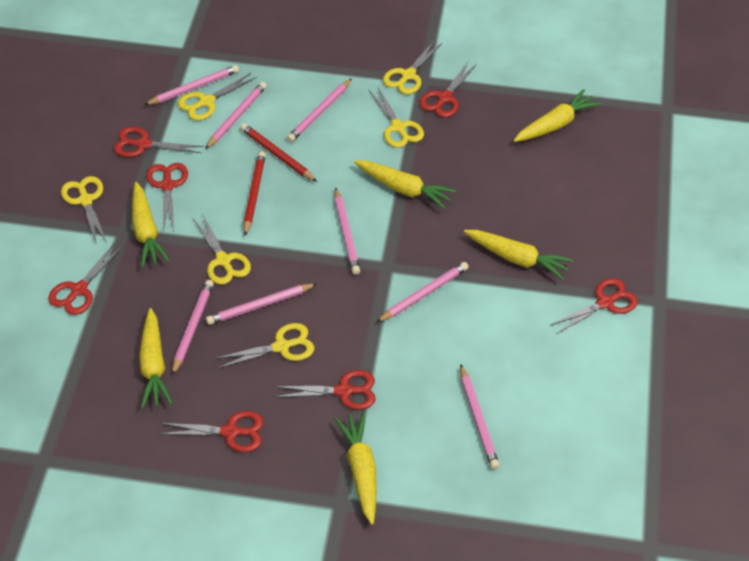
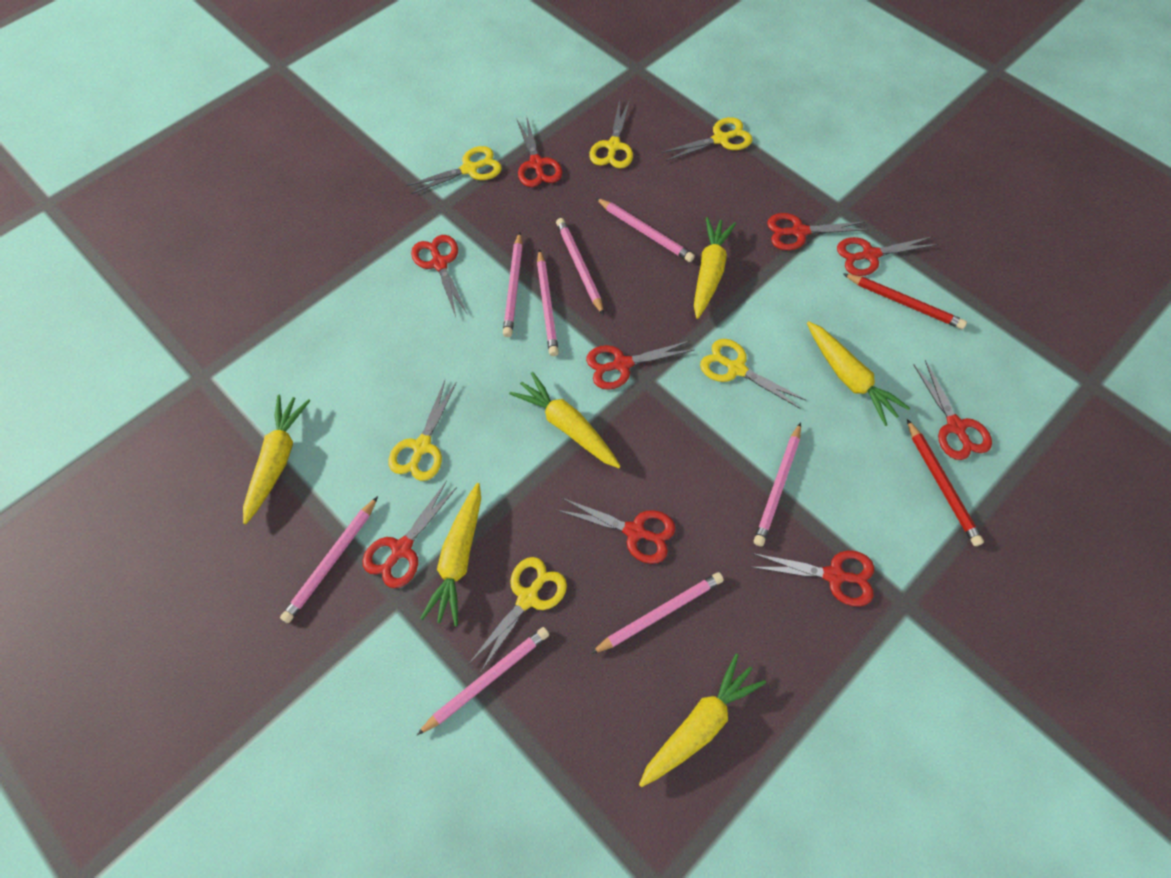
red scissors: 7 -> 9

